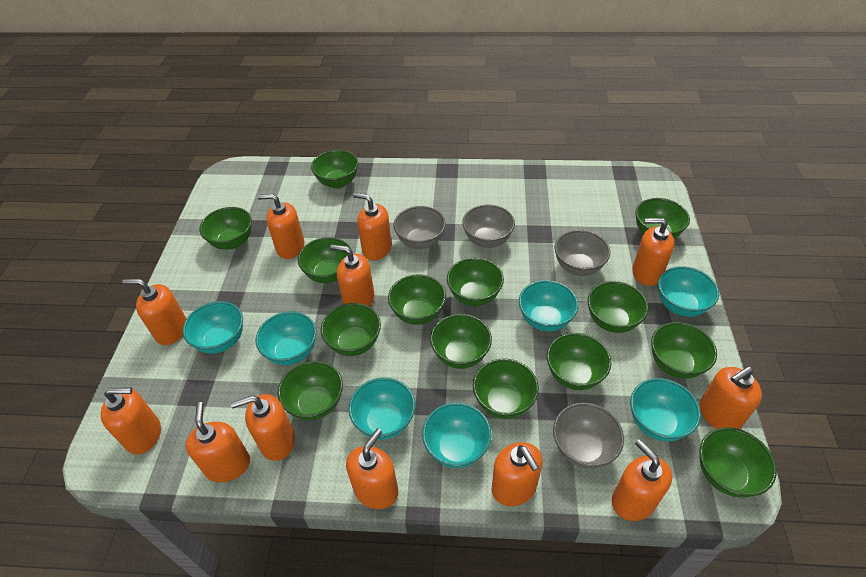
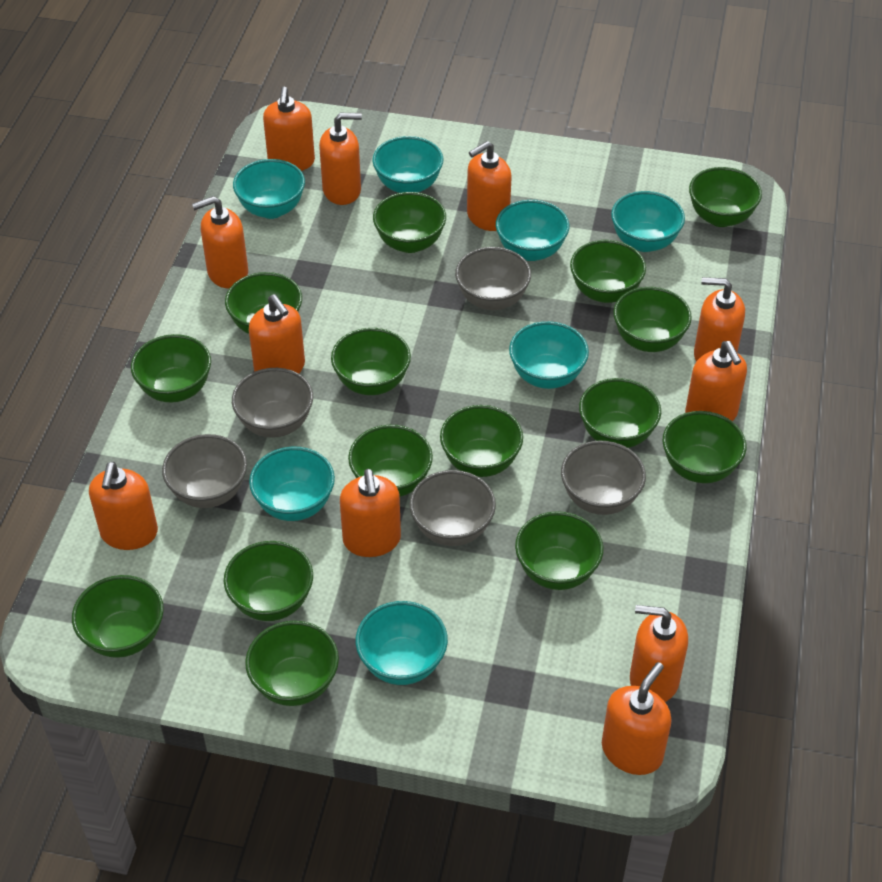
green bowl: 14 -> 15
grey bowl: 4 -> 5
orange soap dispenser: 12 -> 11

